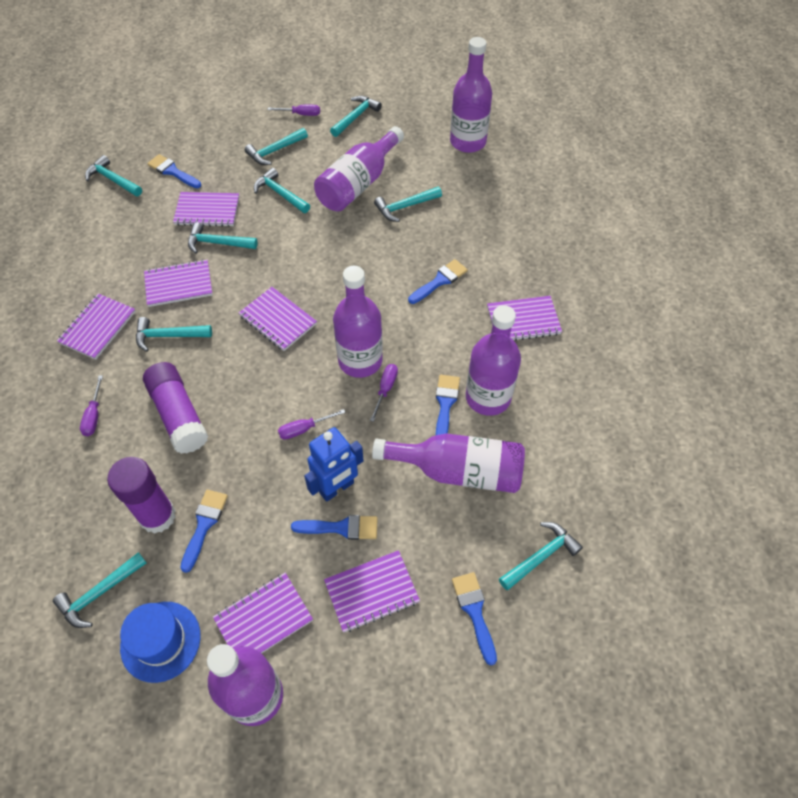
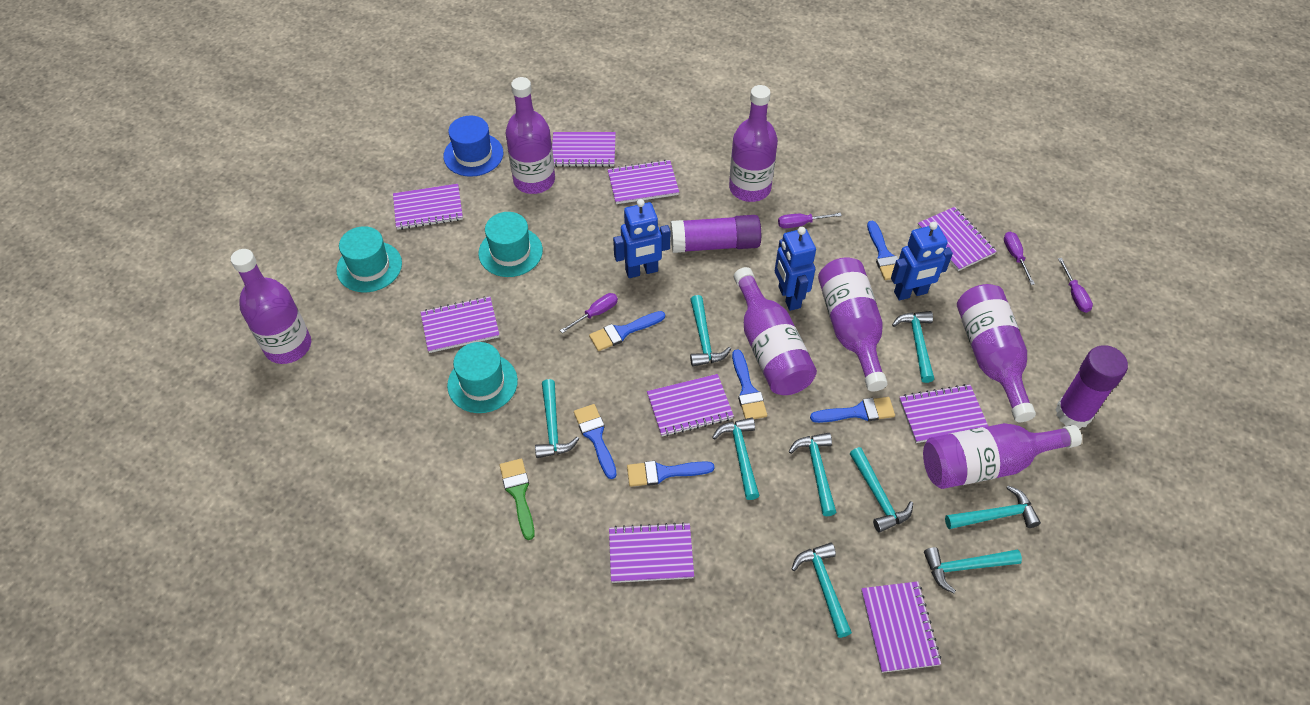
blue robot: 1 -> 3
green brush: 0 -> 1
purple bottle: 6 -> 7
purple notebook: 7 -> 9
turquoise hat: 0 -> 3

